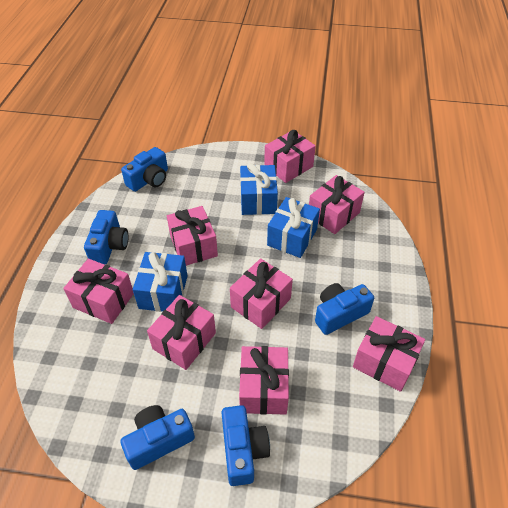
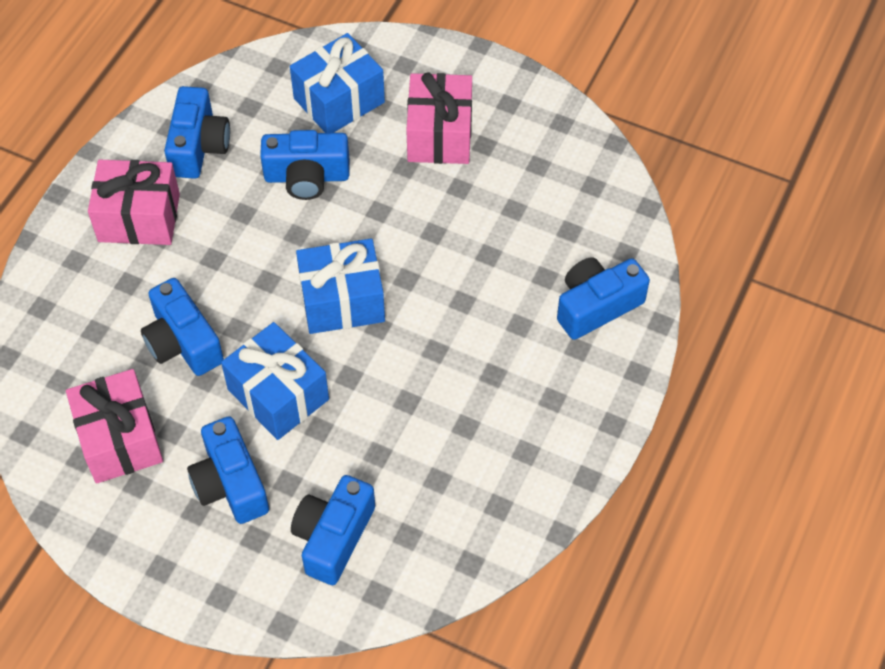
blue camera: 5 -> 6
pink gift: 8 -> 3

